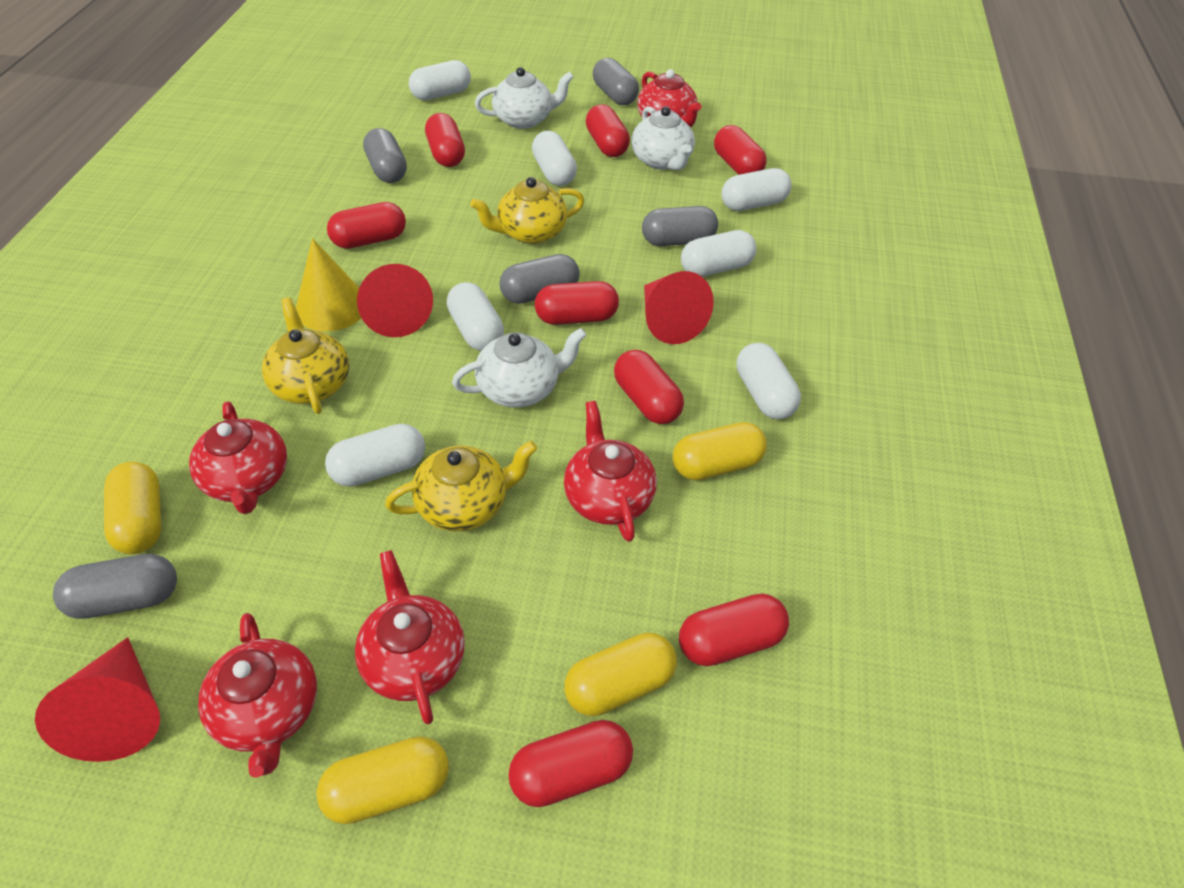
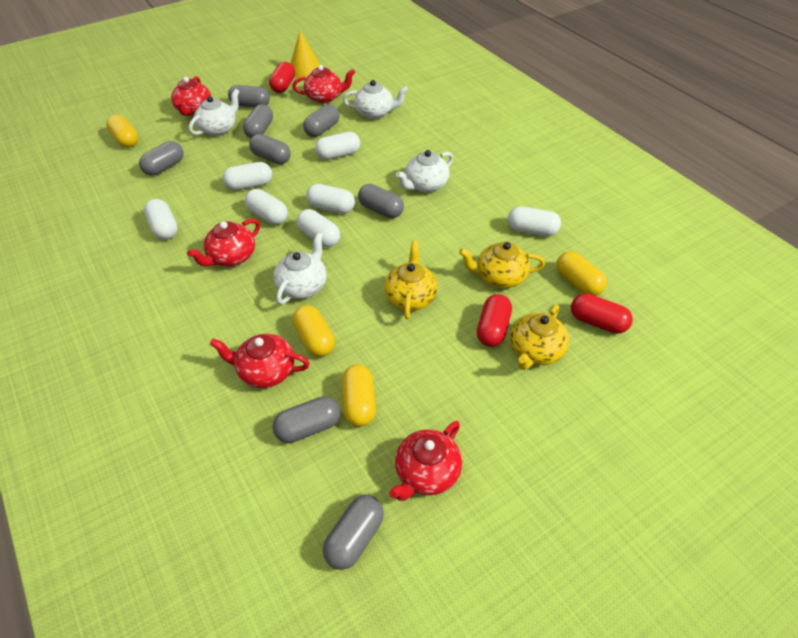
grey capsule: 5 -> 8
red capsule: 8 -> 3
red cone: 3 -> 0
white teapot: 3 -> 4

